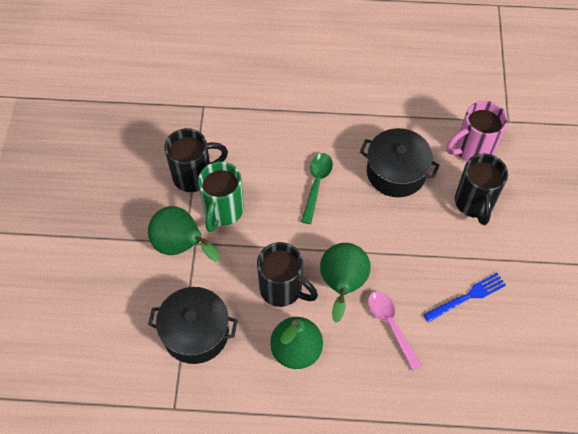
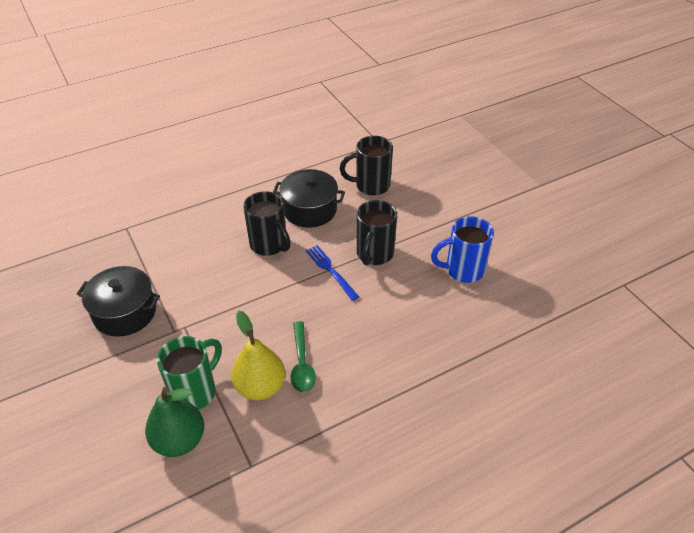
blue mug: 0 -> 1
green pear: 3 -> 1
pink mug: 1 -> 0
pink spoon: 1 -> 0
yellow pear: 0 -> 1

